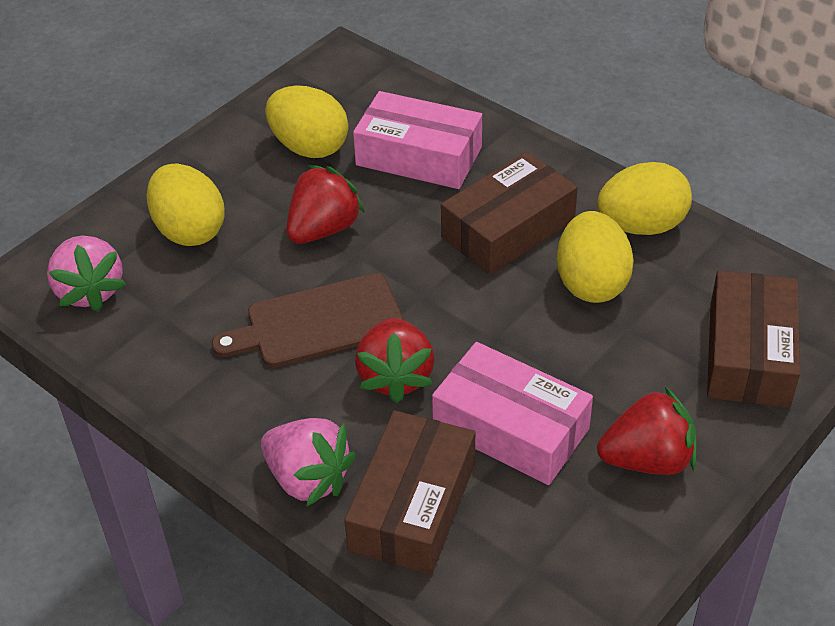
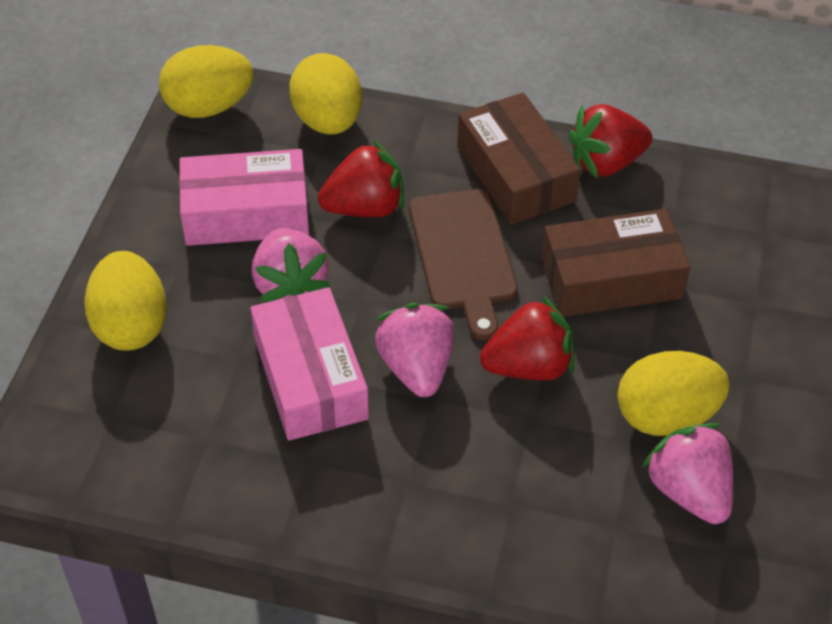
brown box: 3 -> 2
pink strawberry: 2 -> 3

